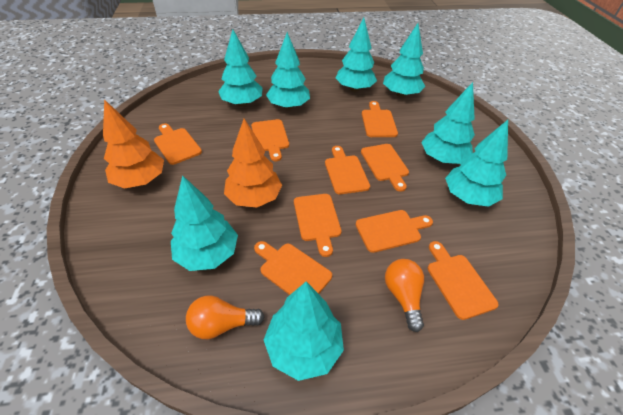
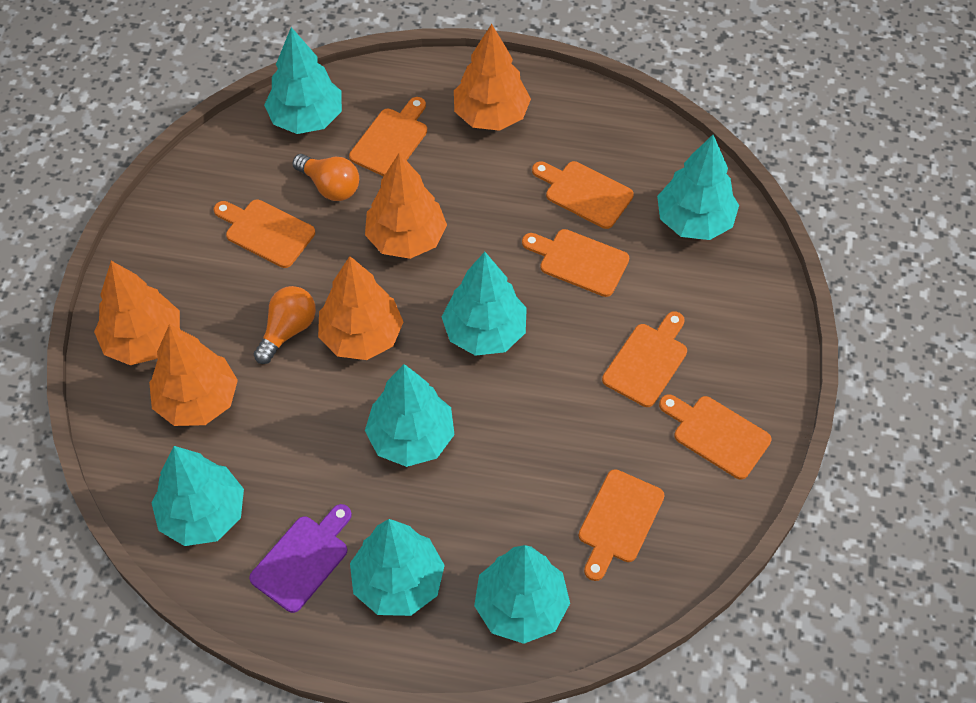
orange cutting board: 9 -> 7
orange tree: 2 -> 5
purple cutting board: 0 -> 1
turquoise tree: 8 -> 7

